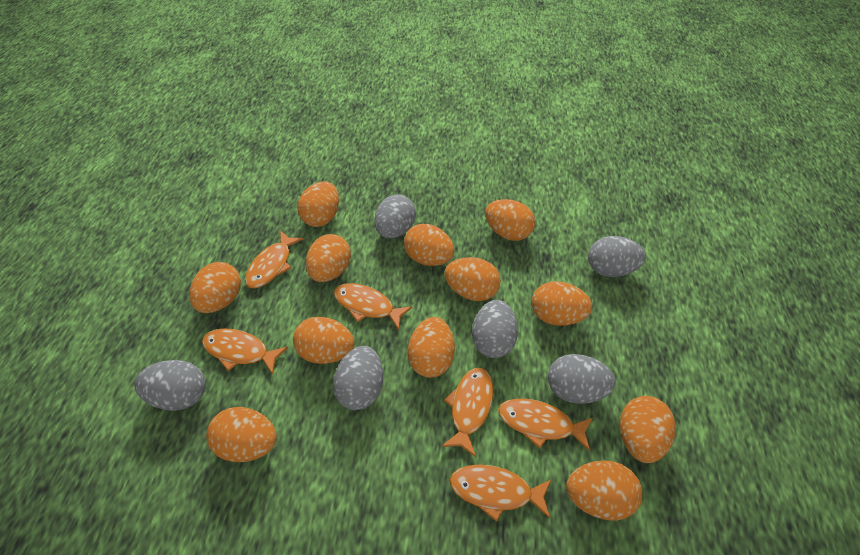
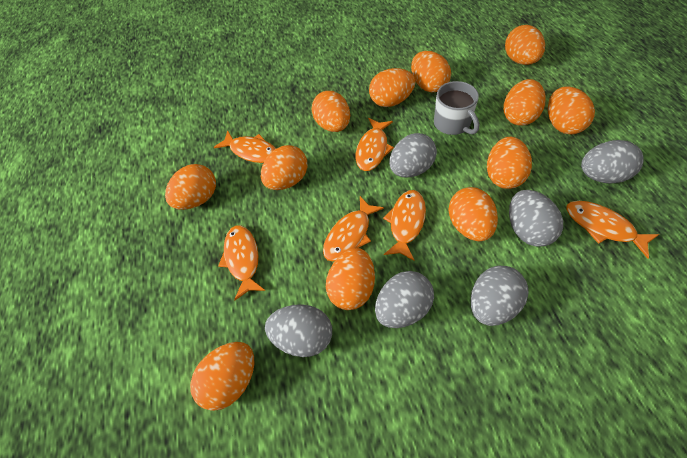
grey mug: 0 -> 1

